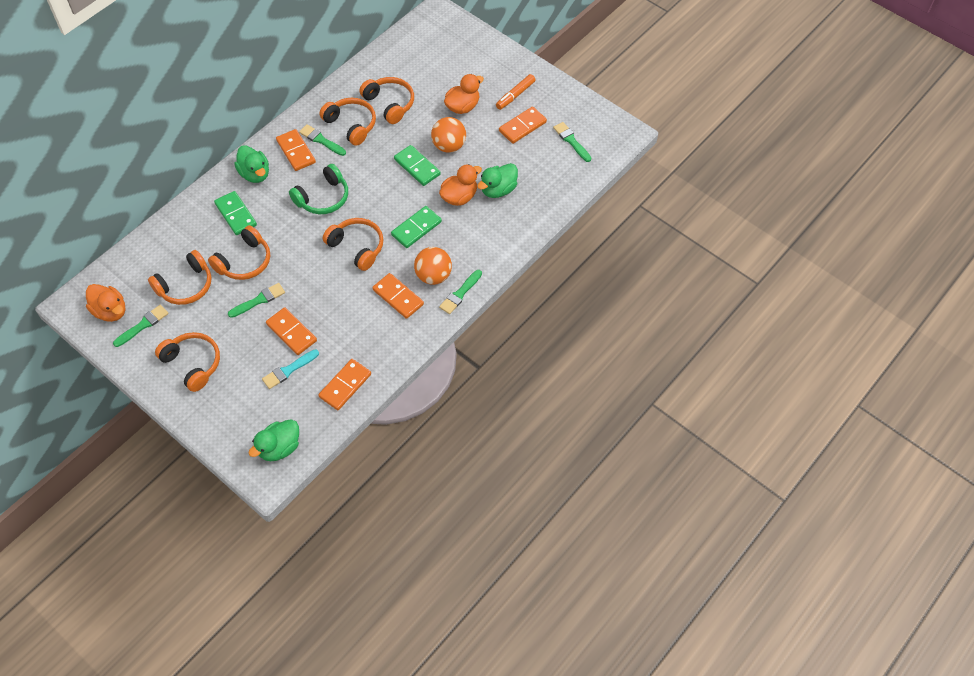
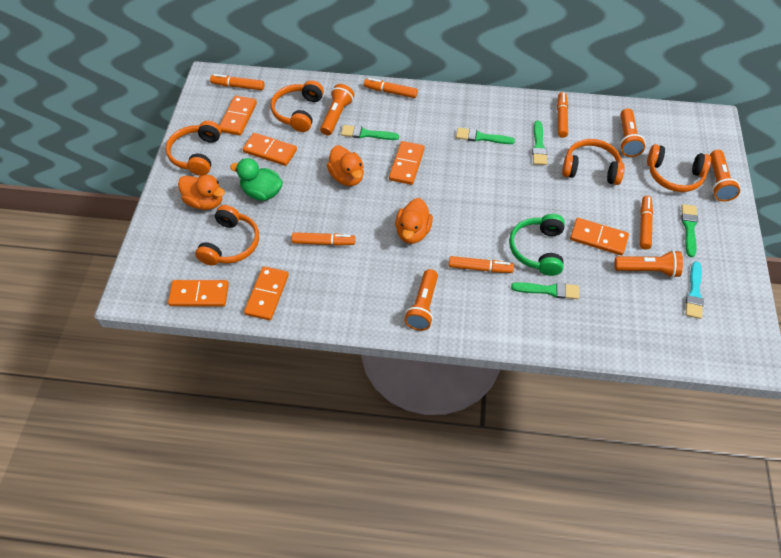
green domino: 3 -> 0
green duck: 3 -> 1
orange ball: 2 -> 0
orange domino: 5 -> 6
orange flashlight: 0 -> 5
orange headphones: 6 -> 5
orange marker: 1 -> 6

